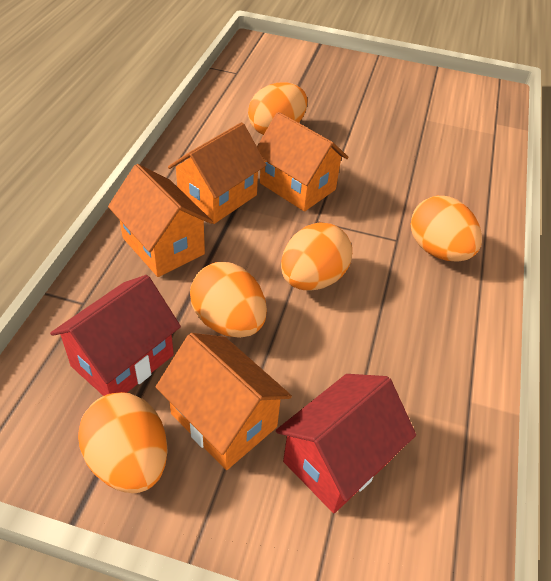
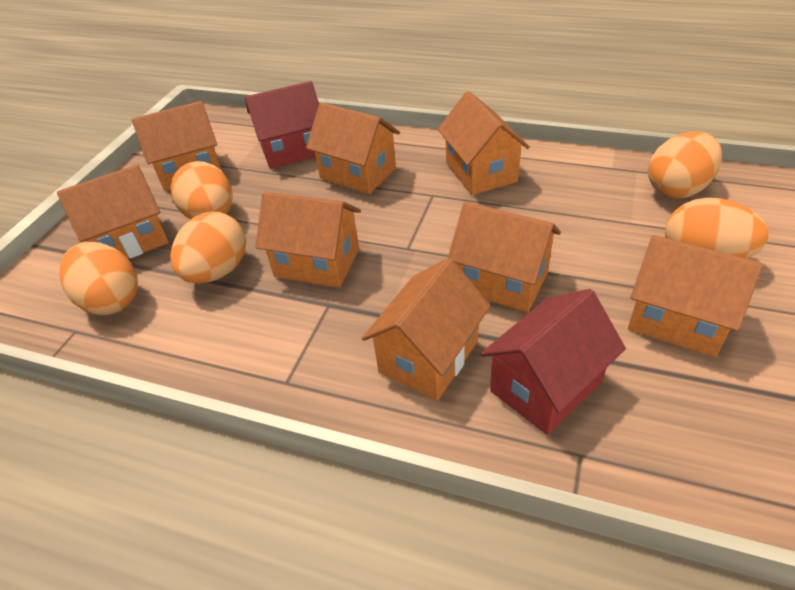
orange house: 4 -> 8

